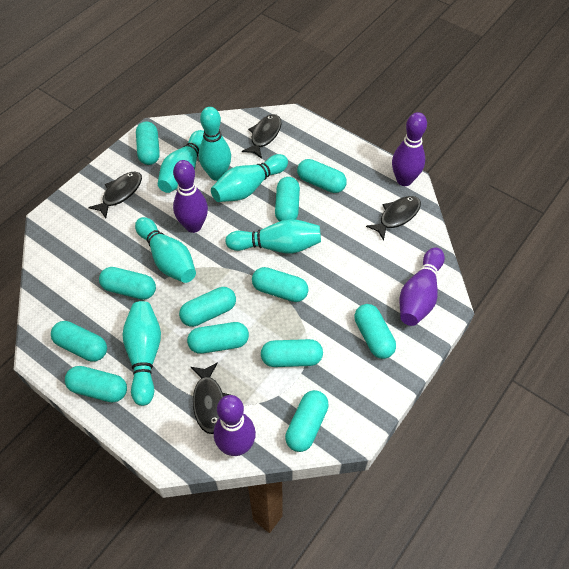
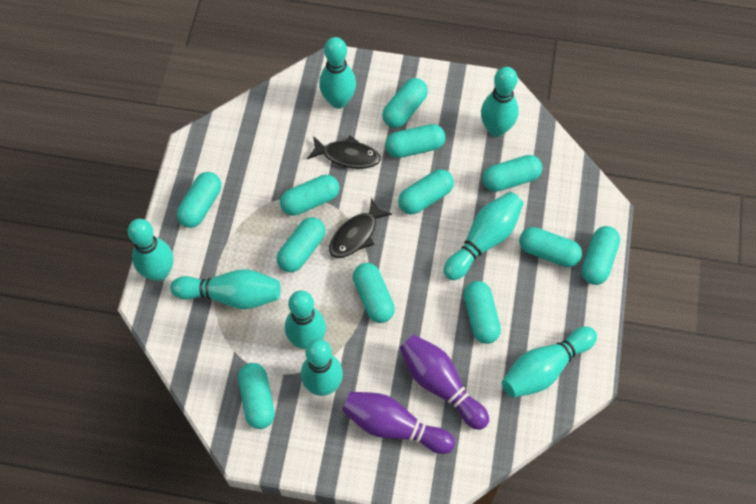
black fish: 4 -> 2
purple bowling pin: 4 -> 2
turquoise bowling pin: 6 -> 8

